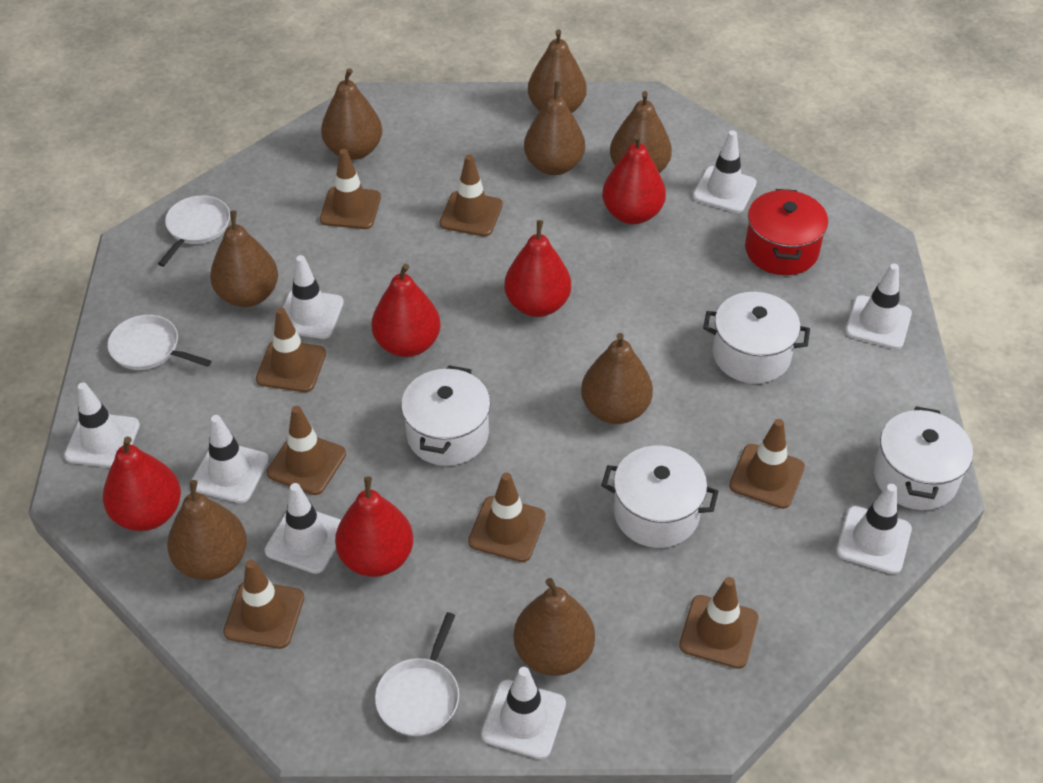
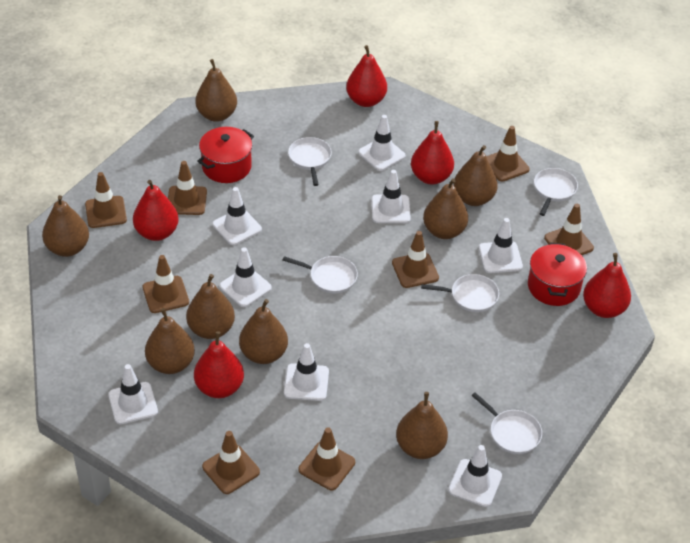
red pot: 1 -> 2
white pan: 3 -> 5
white pot: 4 -> 0

